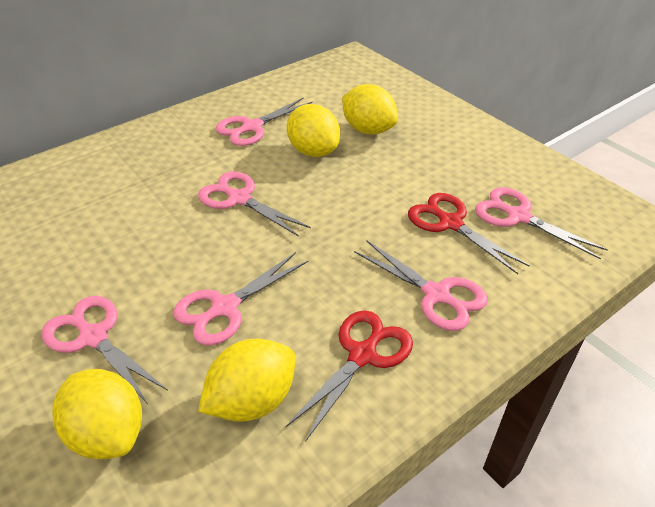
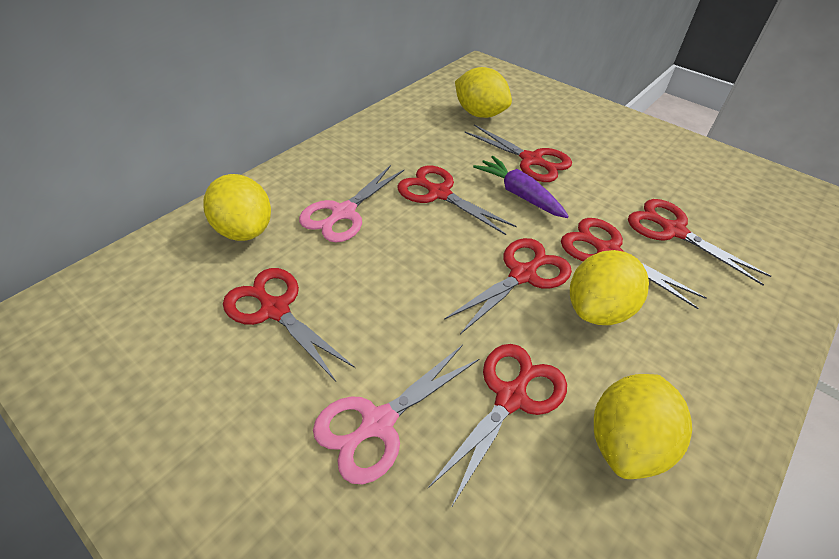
pink scissors: 6 -> 2
purple carrot: 0 -> 1
red scissors: 2 -> 7

